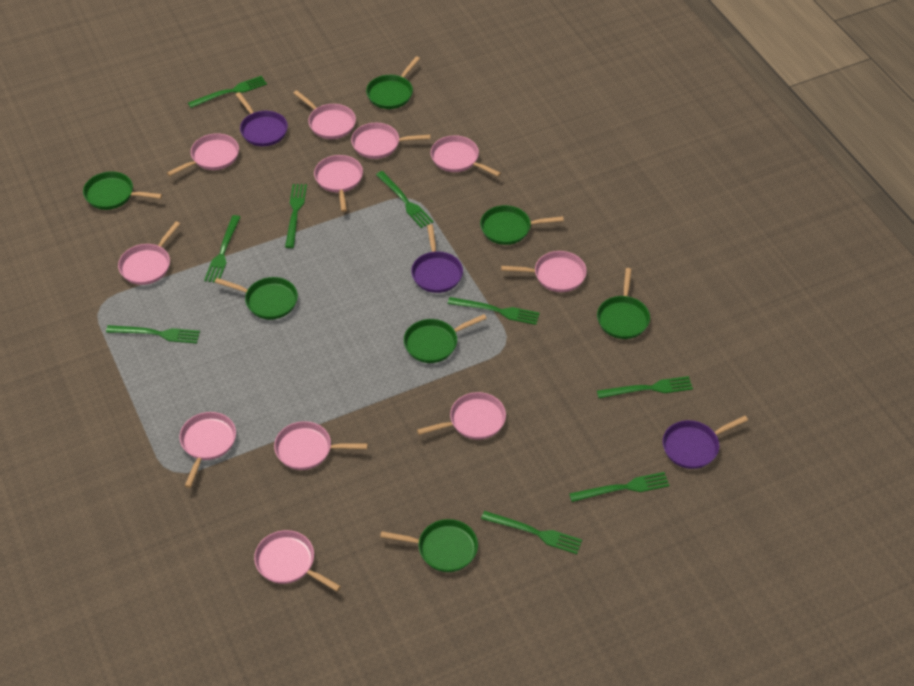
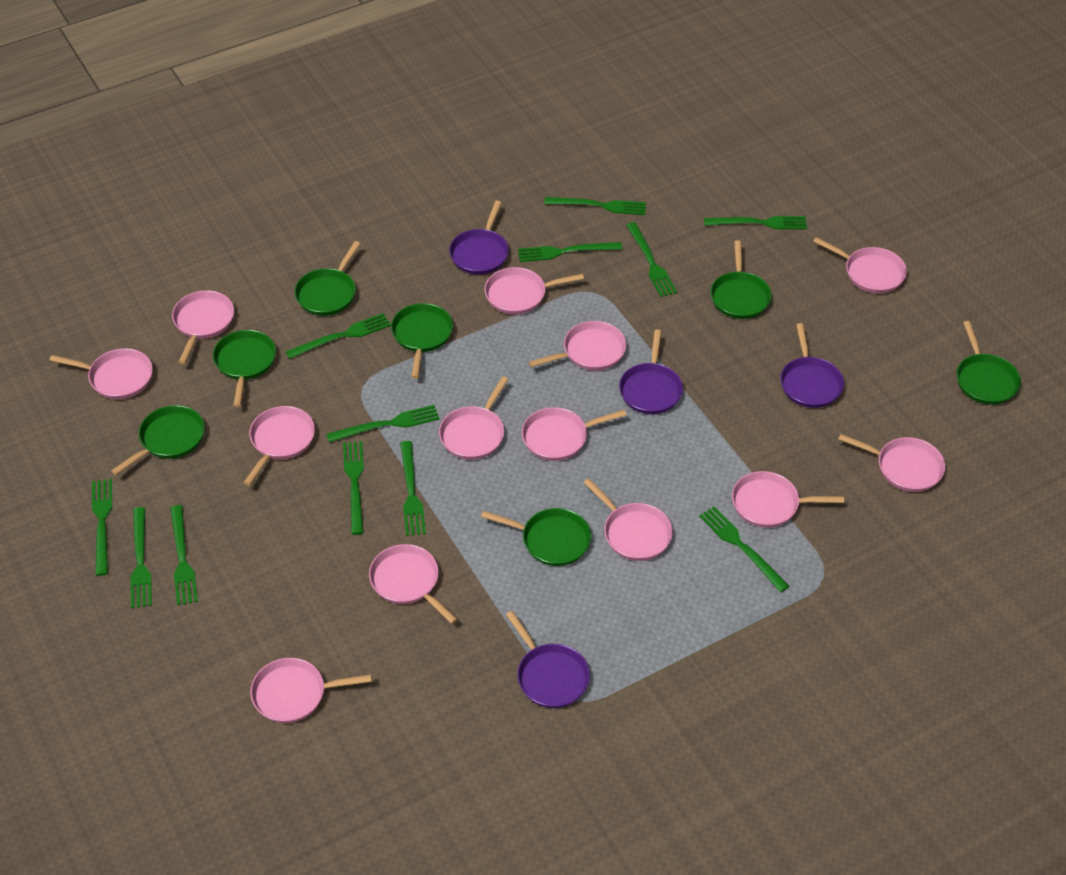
green fork: 9 -> 12
pink pan: 11 -> 13
purple pan: 3 -> 4

